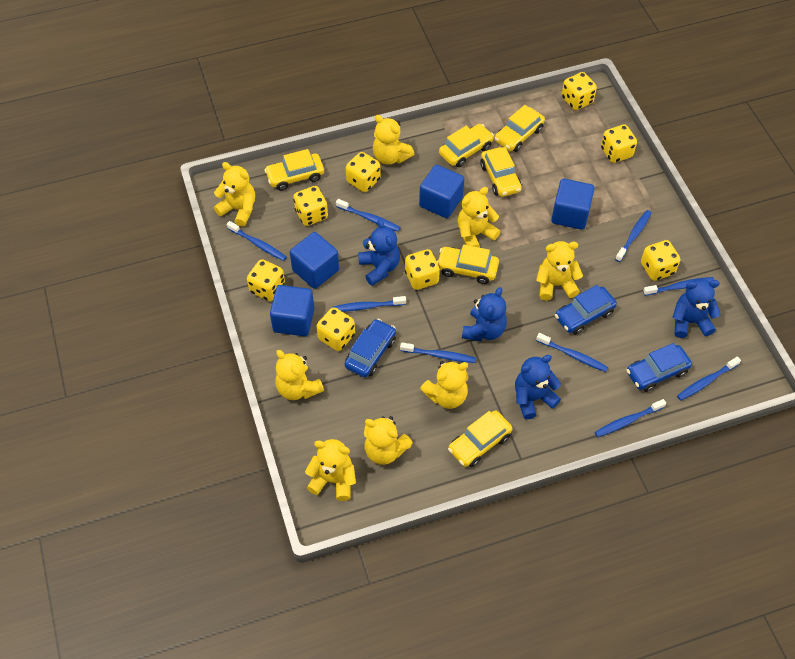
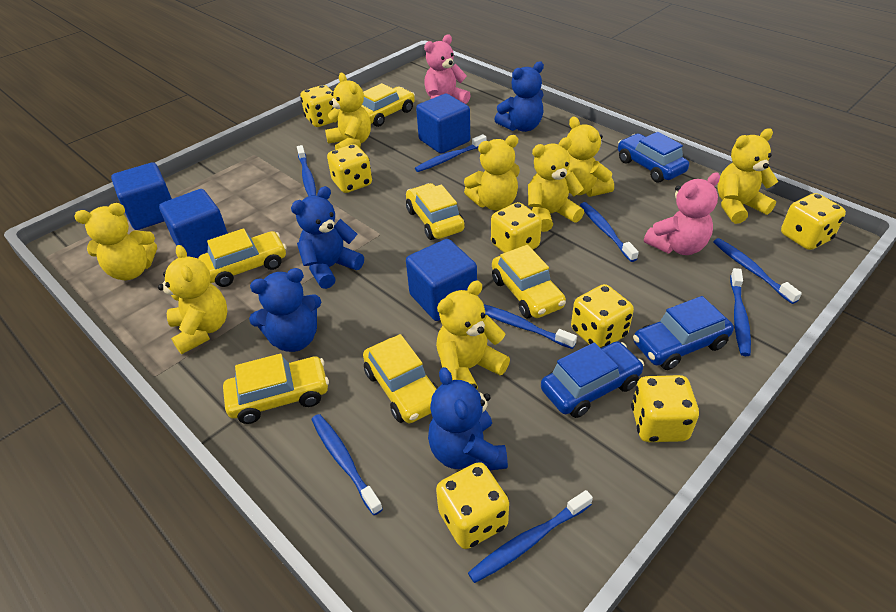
blue toothbrush: 9 -> 8
pink teddy bear: 0 -> 2
yellow dice: 8 -> 7

